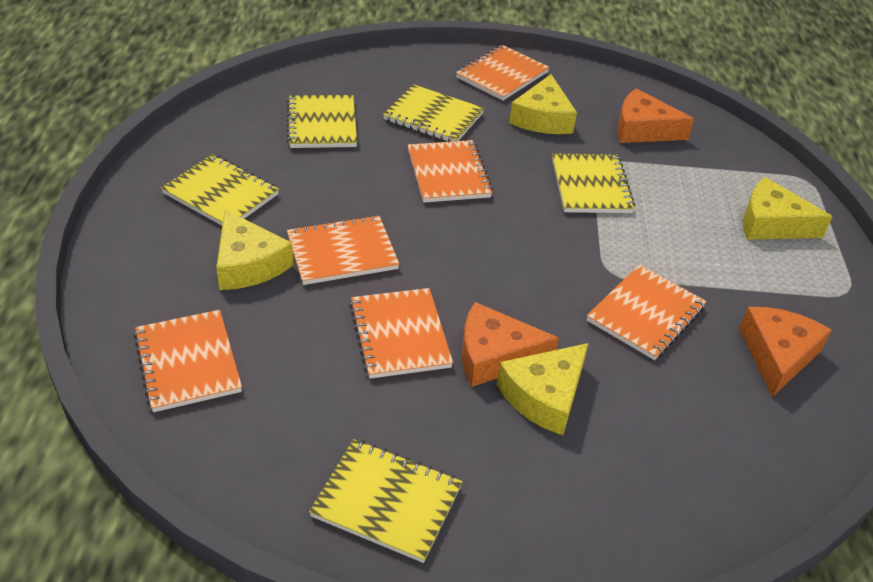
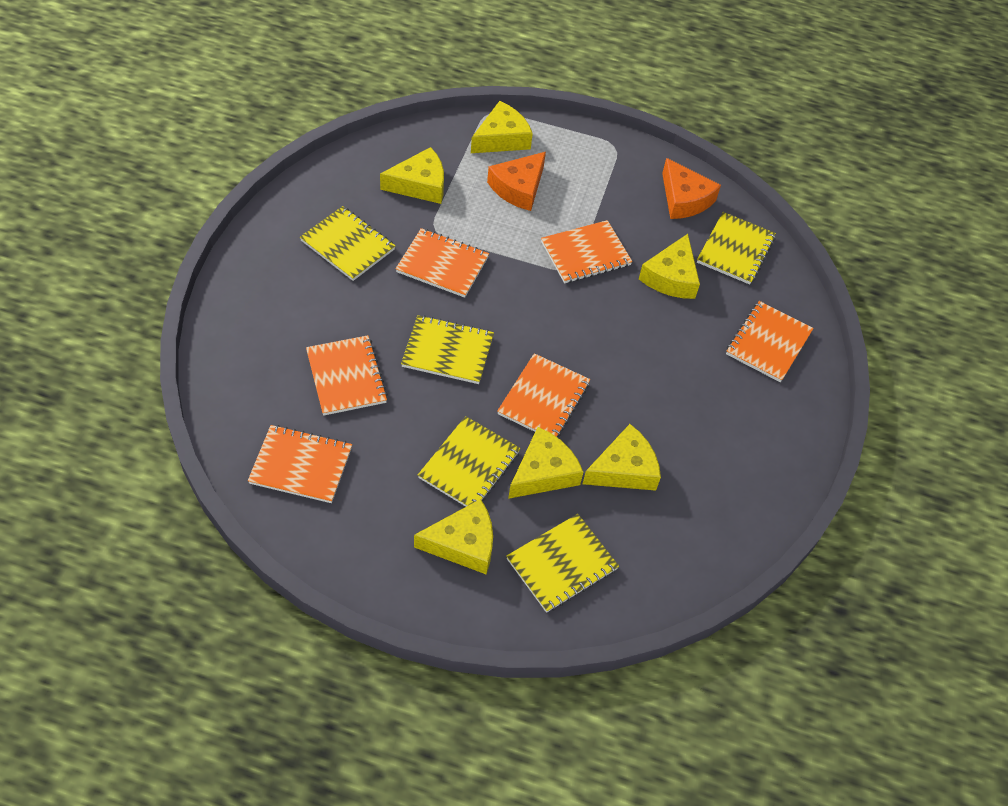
orange cheese: 3 -> 2
yellow cheese: 4 -> 6

